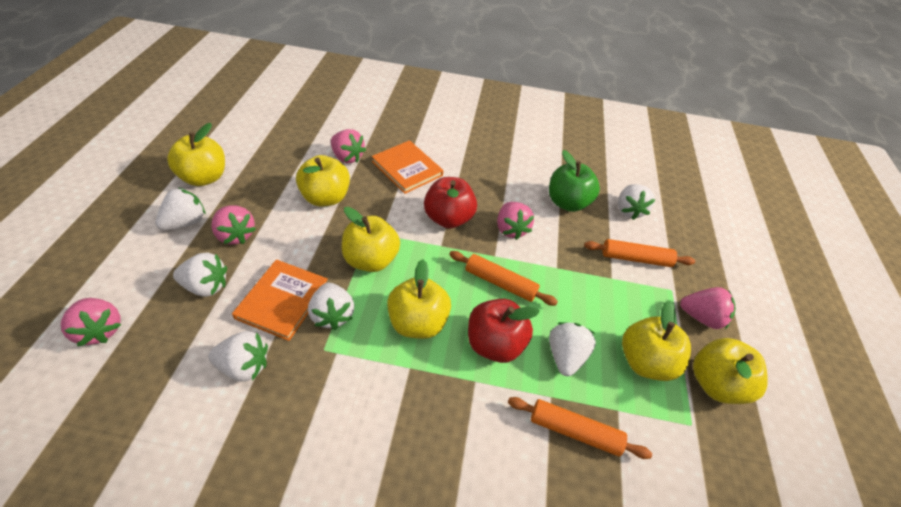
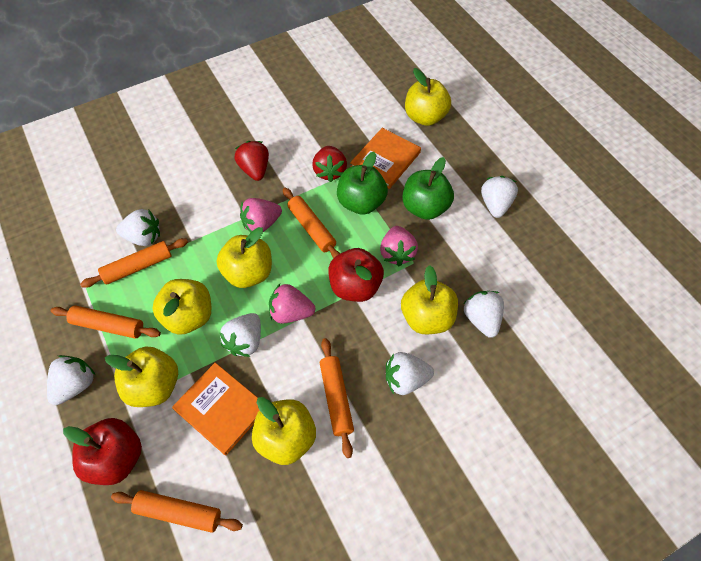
green apple: 1 -> 2
orange rolling pin: 3 -> 5
pink strawberry: 5 -> 3
red strawberry: 0 -> 2

